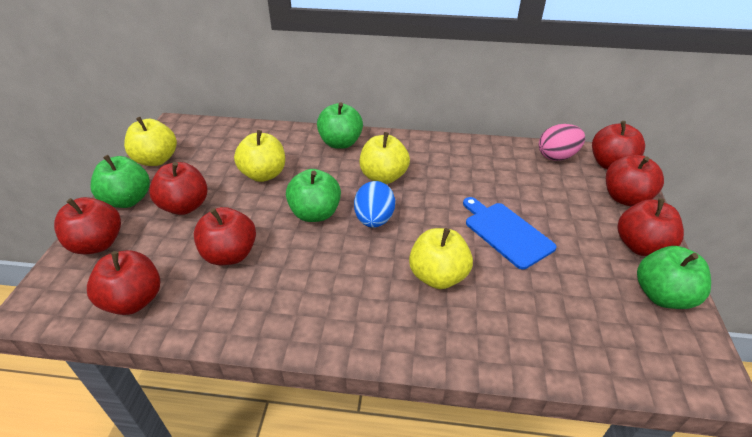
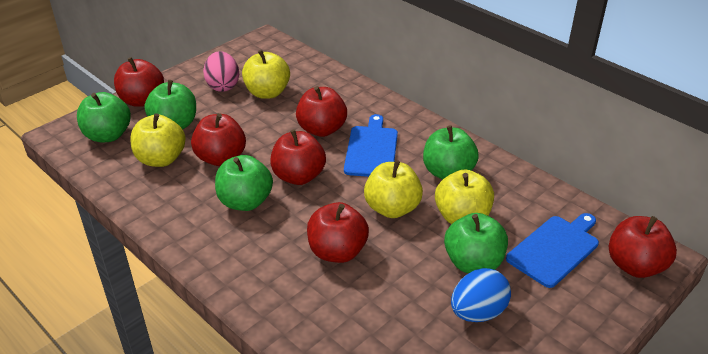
blue cutting board: 1 -> 2
green apple: 4 -> 5
red apple: 7 -> 6

